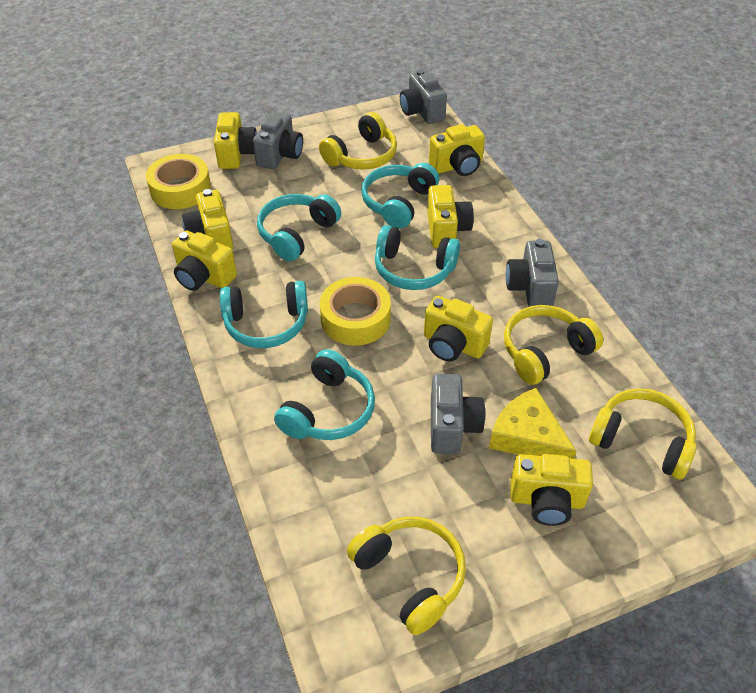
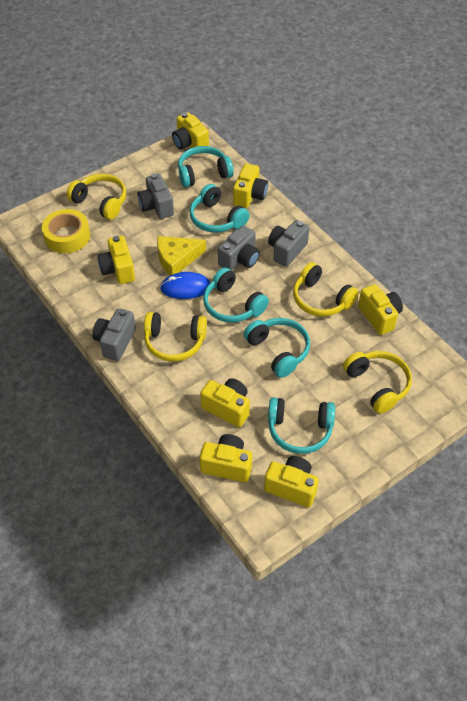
blue mouse: 0 -> 1
yellow tape: 2 -> 1

